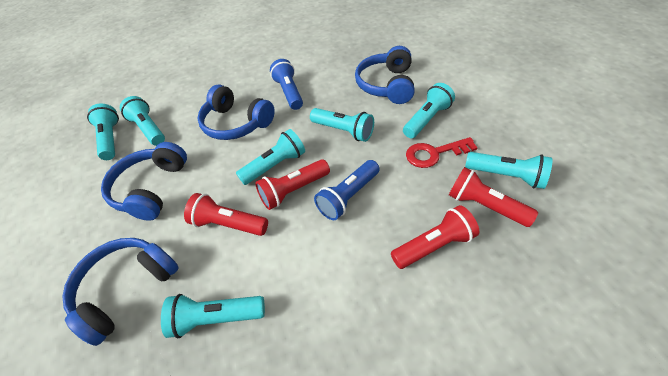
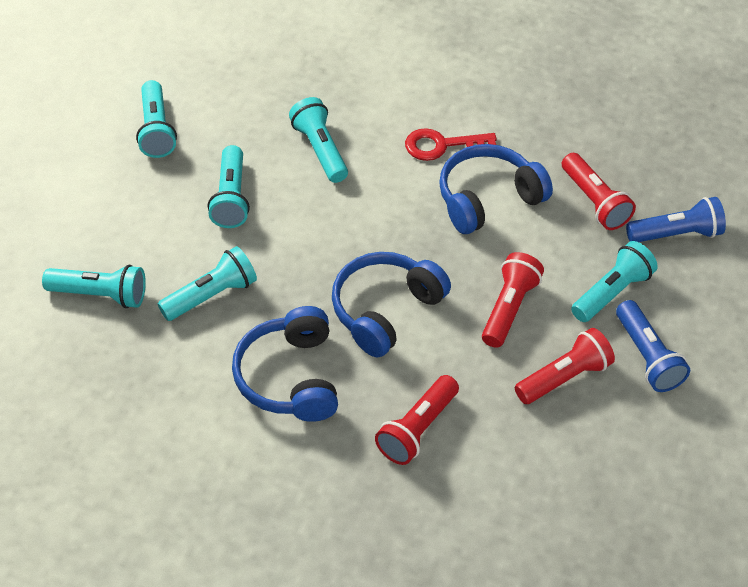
blue headphones: 4 -> 3
turquoise flashlight: 7 -> 6

